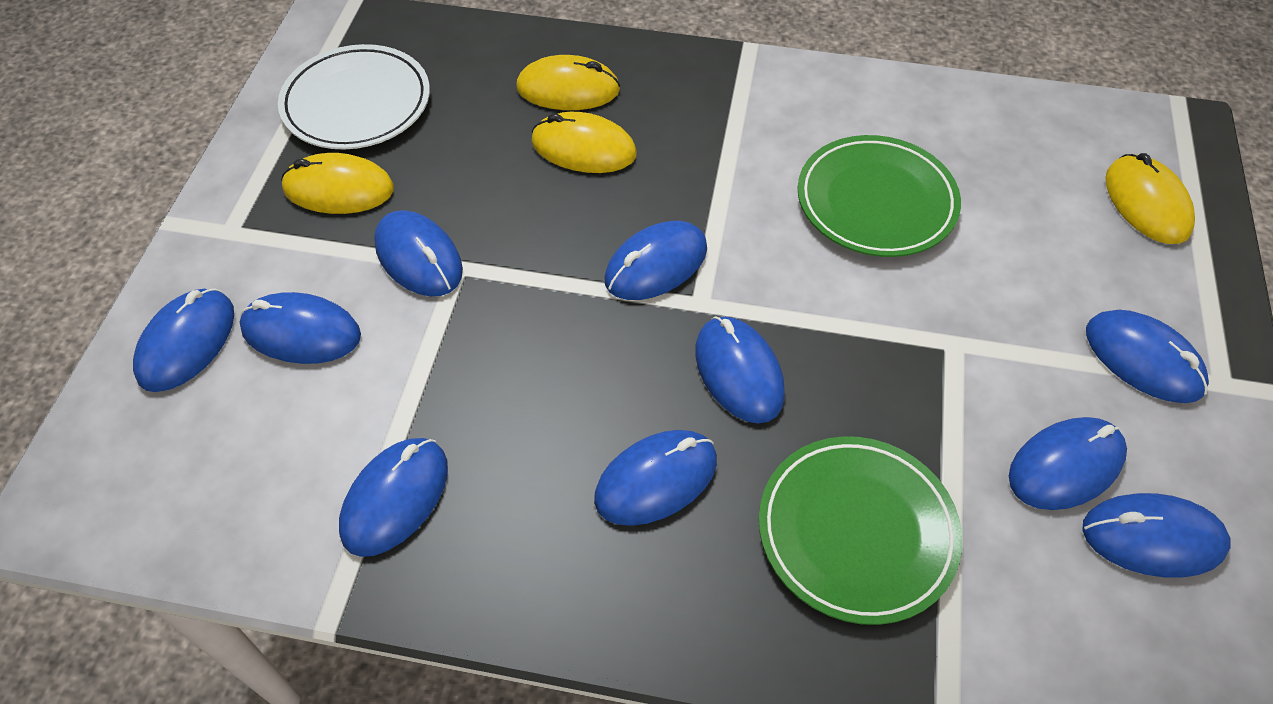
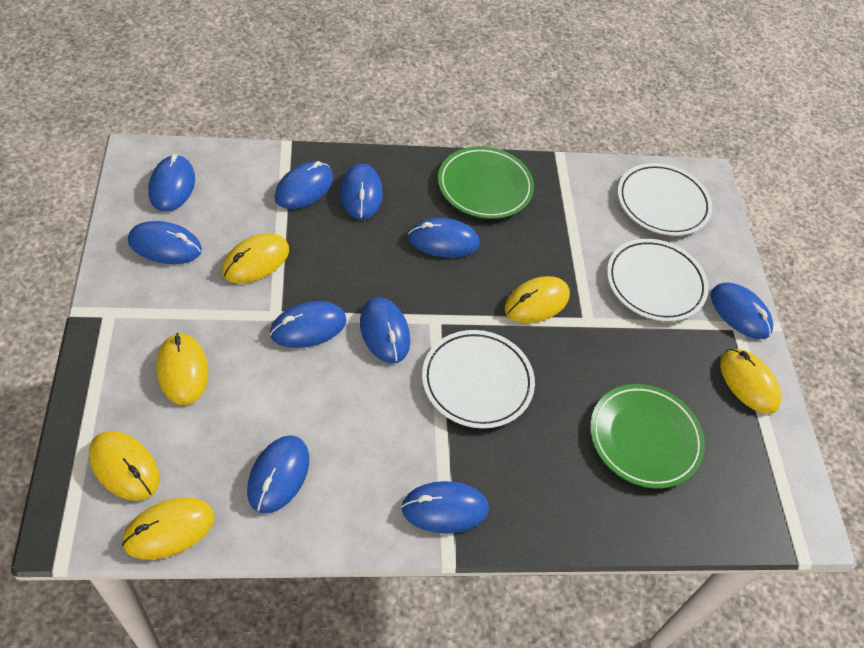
white plate: 1 -> 3
yellow mouse: 4 -> 6

